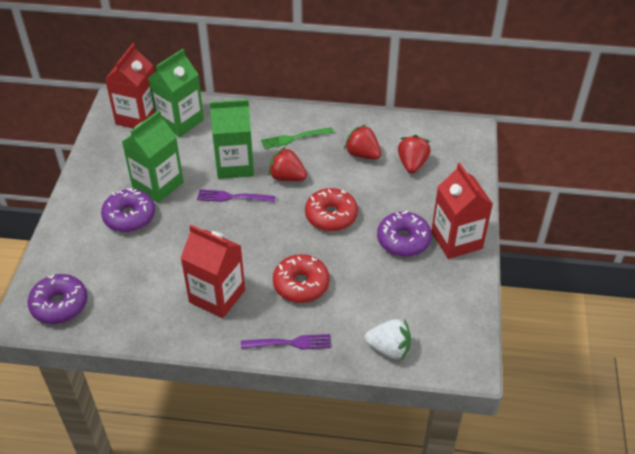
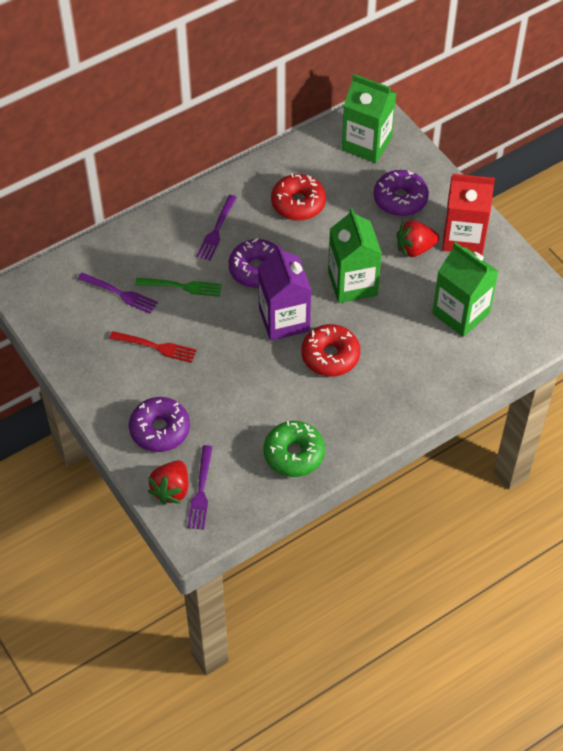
green donut: 0 -> 1
purple carton: 0 -> 1
purple fork: 2 -> 3
red carton: 3 -> 1
red fork: 0 -> 1
red strawberry: 3 -> 2
white strawberry: 1 -> 0

